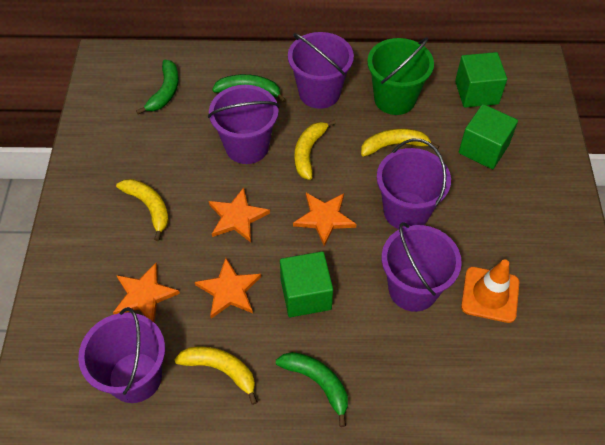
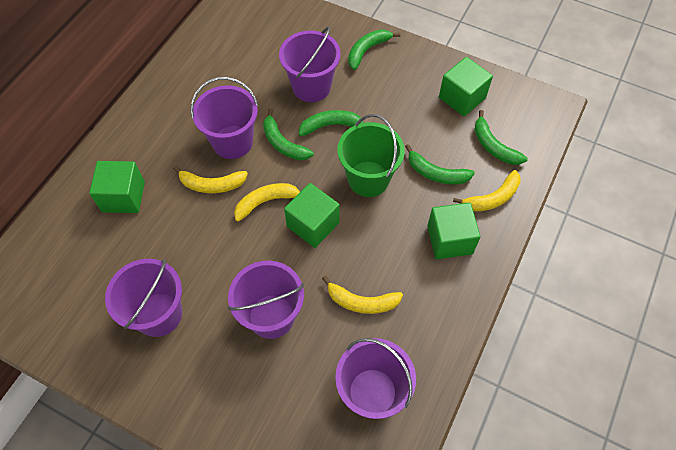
green banana: 3 -> 5
green cube: 3 -> 4
orange star: 4 -> 0
orange traffic cone: 1 -> 0

